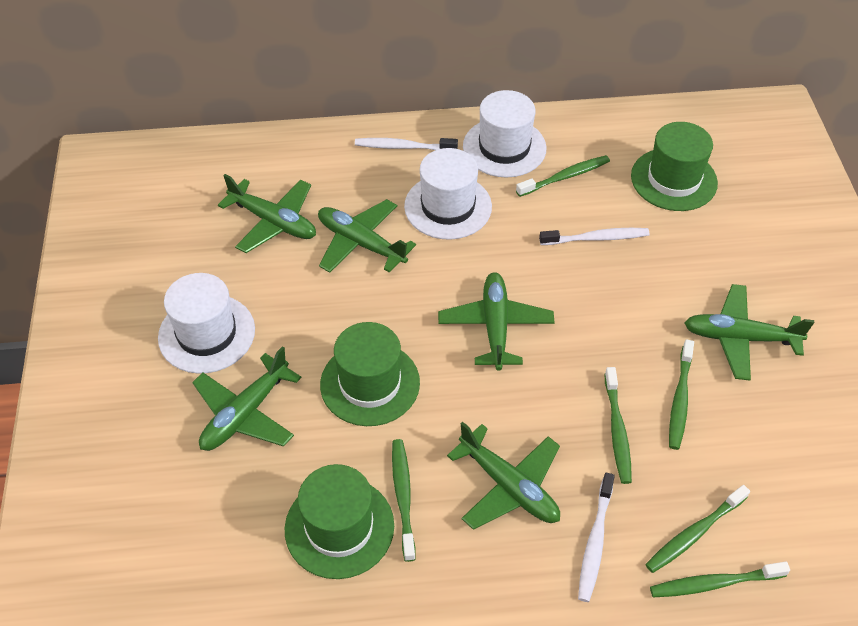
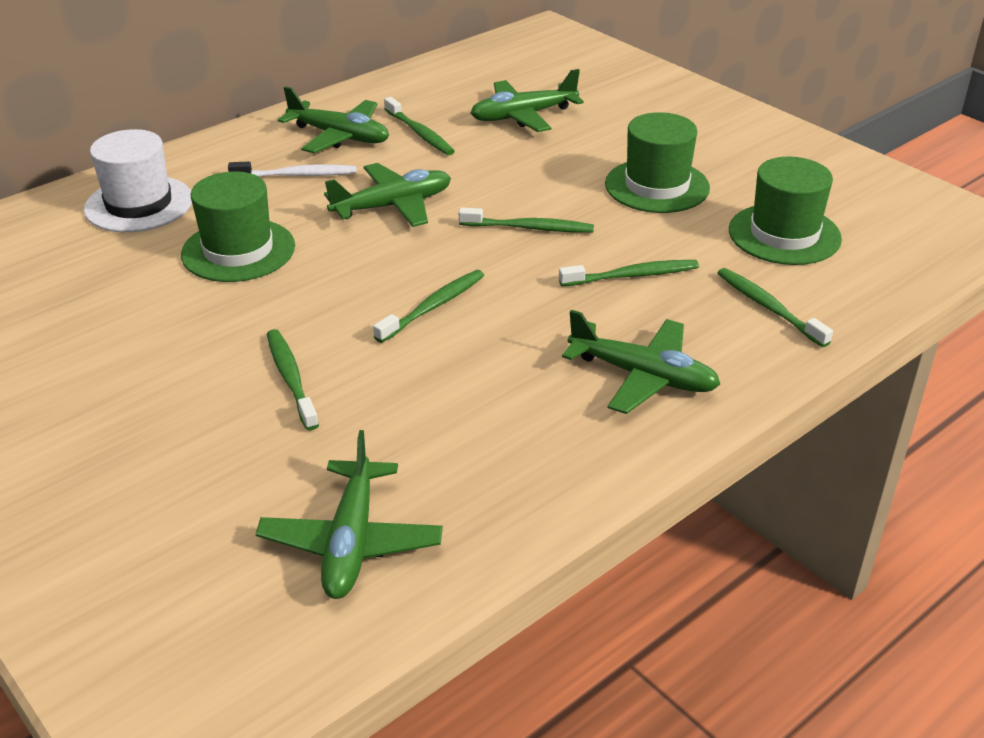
green plane: 6 -> 5
white hat: 3 -> 1
white toothbrush: 3 -> 1

